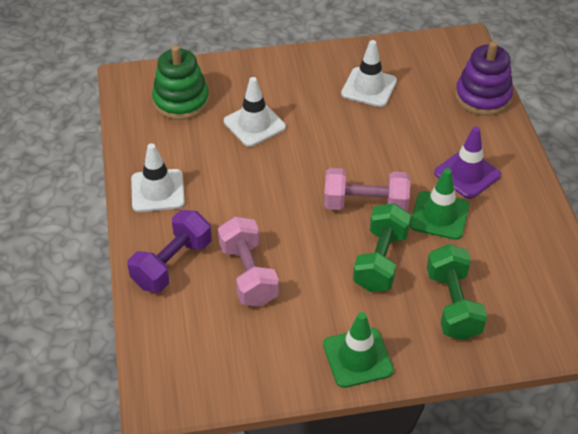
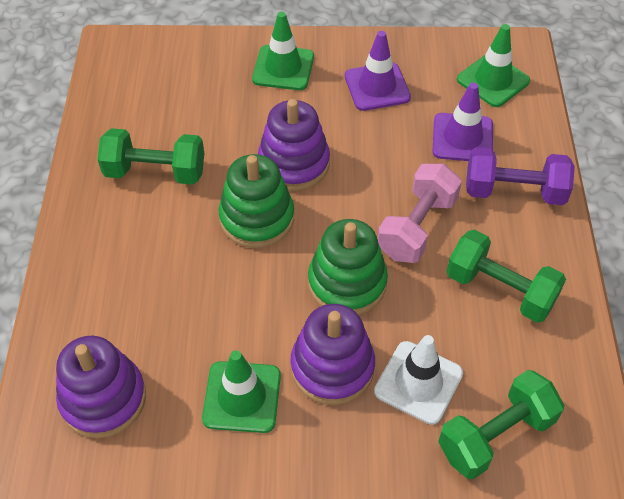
green dumbbell: 2 -> 3
green stacking toy: 1 -> 2
green traffic cone: 2 -> 3
pink dumbbell: 2 -> 1
purple stacking toy: 1 -> 3
purple traffic cone: 1 -> 2
white traffic cone: 3 -> 1

